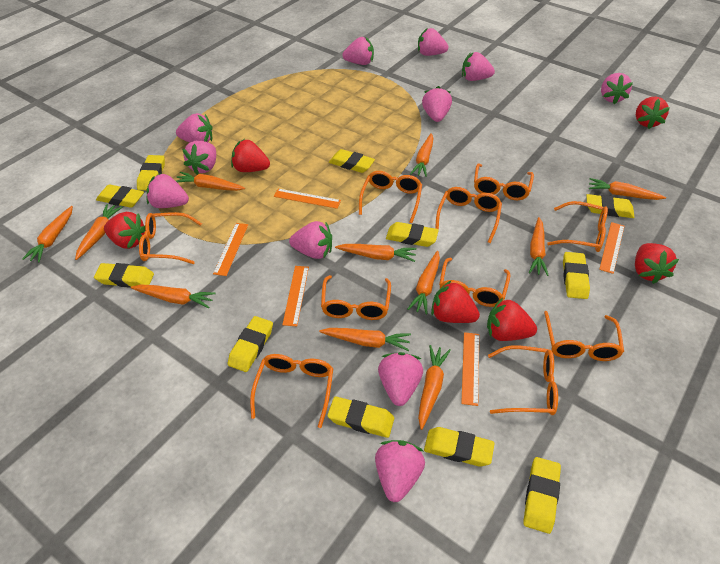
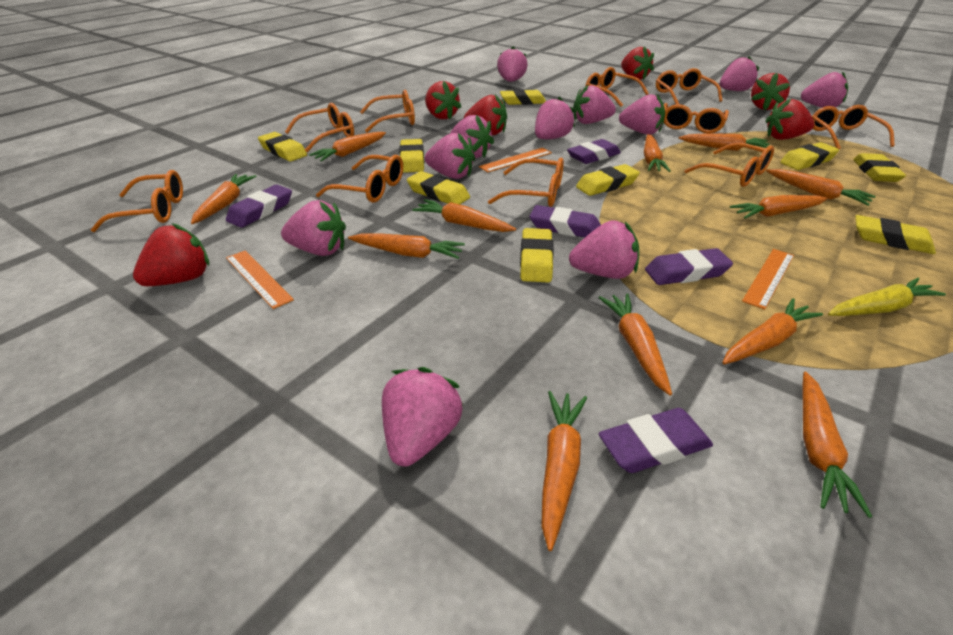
orange carrot: 11 -> 12
orange ruler: 5 -> 3
purple eraser: 0 -> 5
yellow carrot: 0 -> 1
yellow eraser: 11 -> 9

